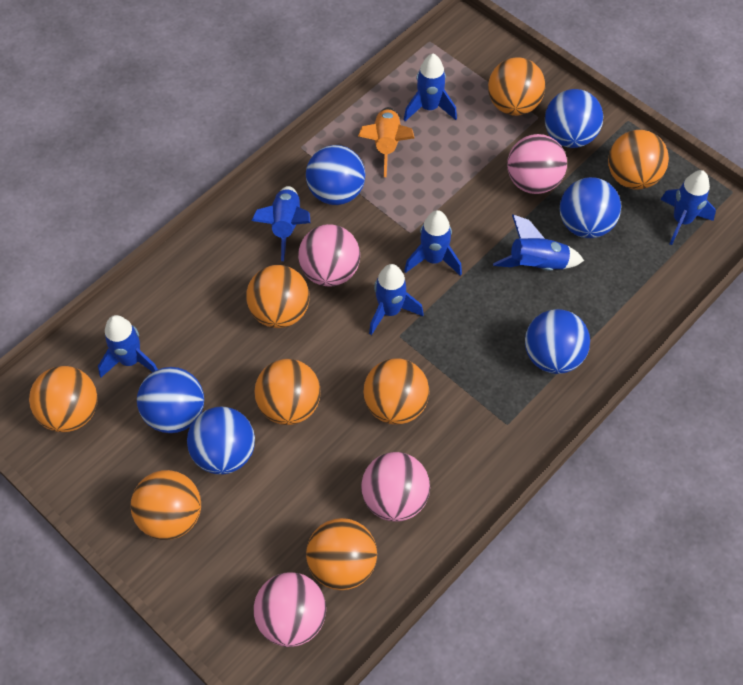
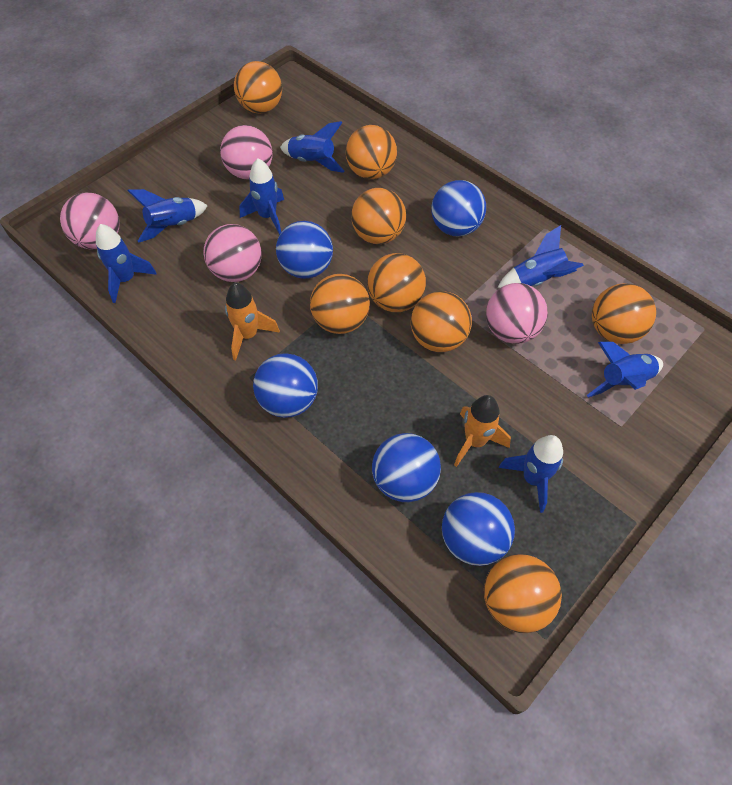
blue ball: 6 -> 5
orange rocket: 1 -> 2

